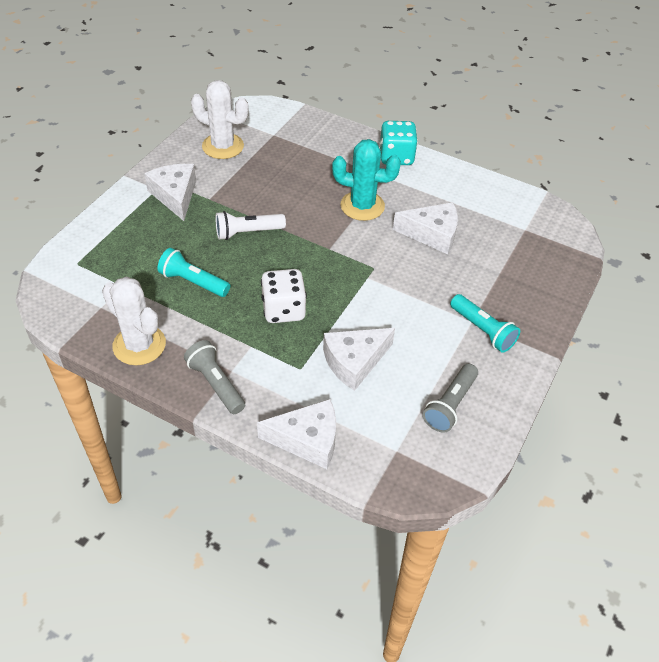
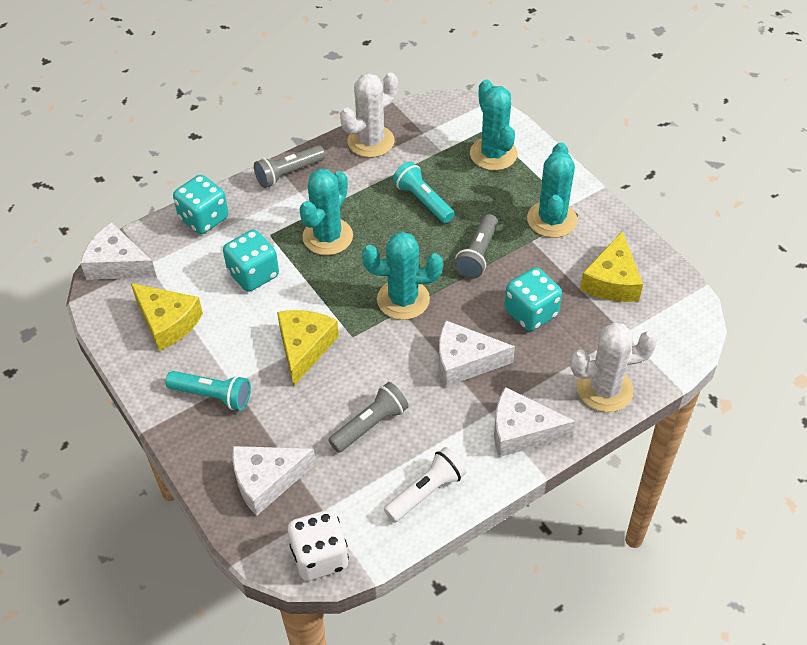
grey flashlight: 2 -> 3
turquoise cactus: 1 -> 4
turquoise dice: 1 -> 3
yellow cheese: 0 -> 3

